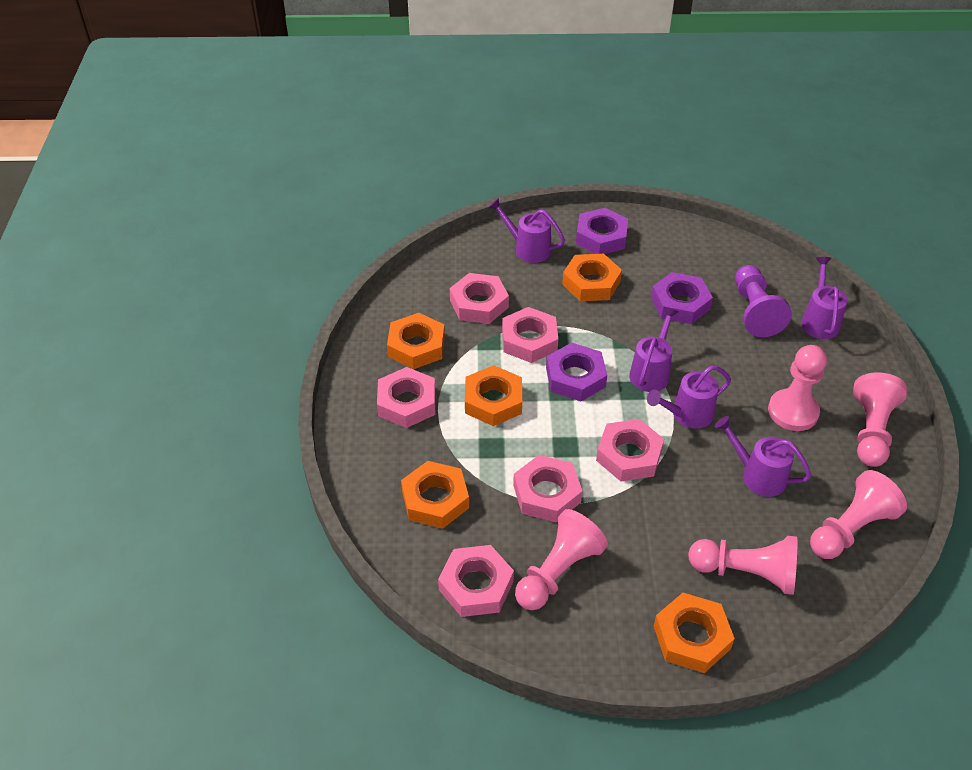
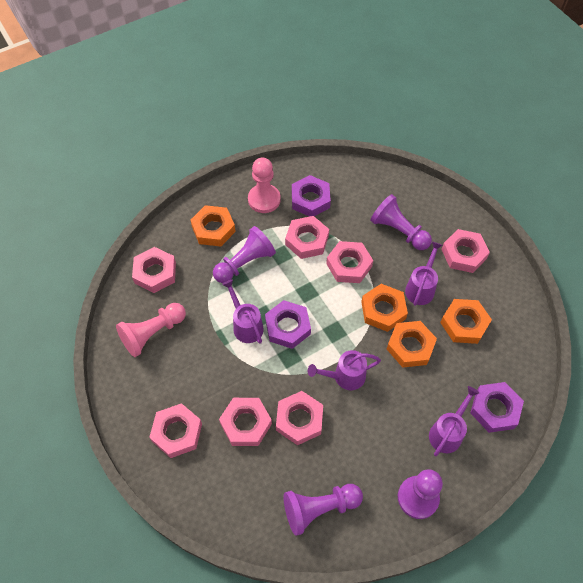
orange nut: 5 -> 4
pink nut: 6 -> 7
pink pawn: 5 -> 2
purple pawn: 1 -> 4
purple watering can: 5 -> 4

